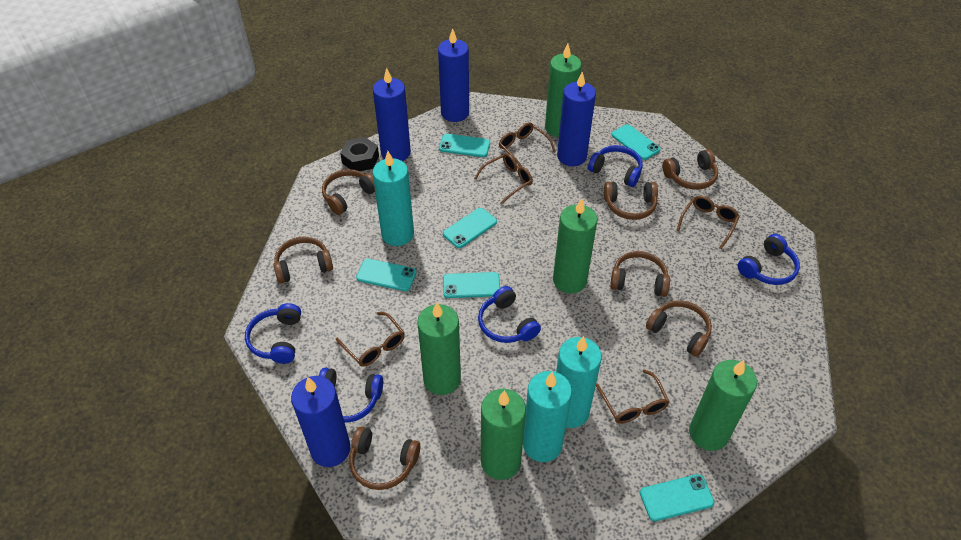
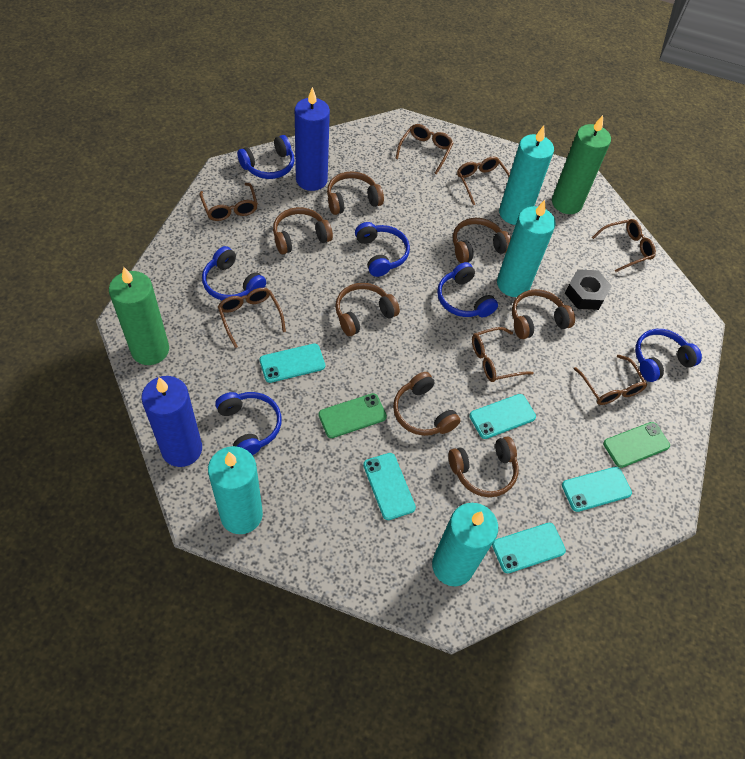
blue candle: 4 -> 2
blue headphones: 5 -> 6
brown glasses: 5 -> 7
green candle: 5 -> 2
green phone: 0 -> 2
turquoise candle: 3 -> 4
turquoise phone: 6 -> 5

